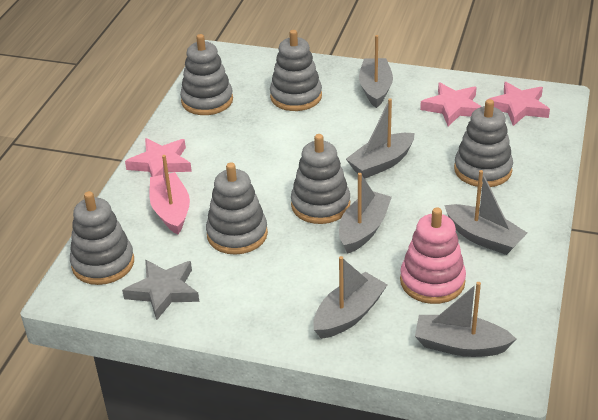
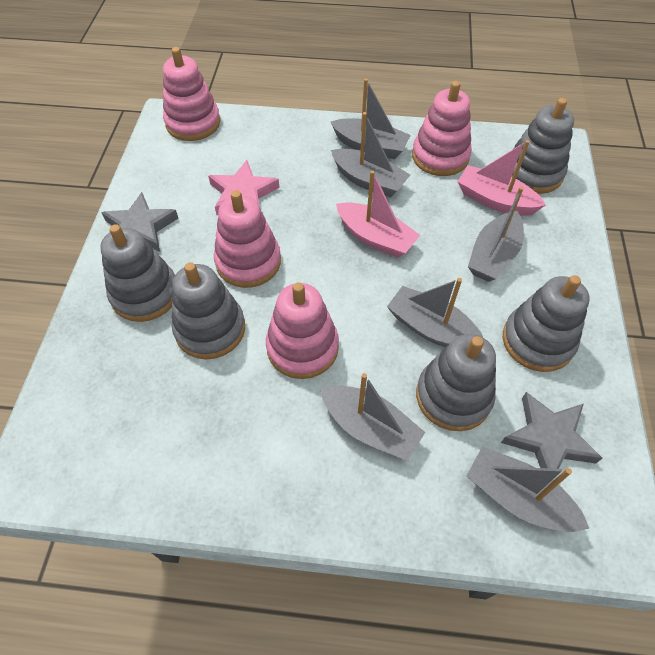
grey stacking toy: 6 -> 5
grey star: 1 -> 2
pink boat: 1 -> 2
pink stacking toy: 1 -> 4
pink star: 3 -> 1

